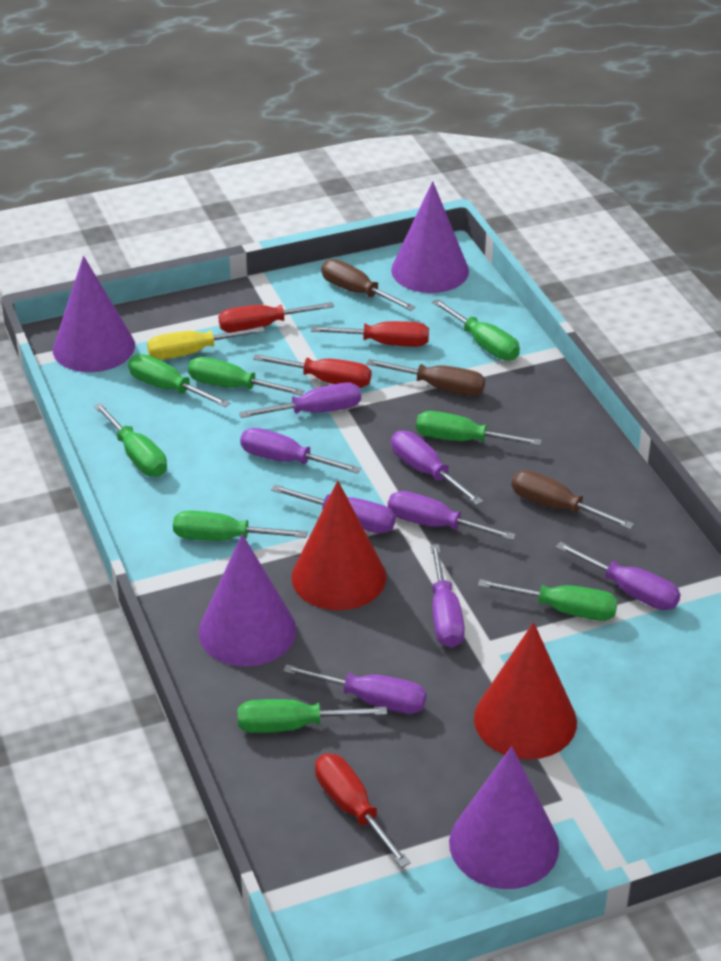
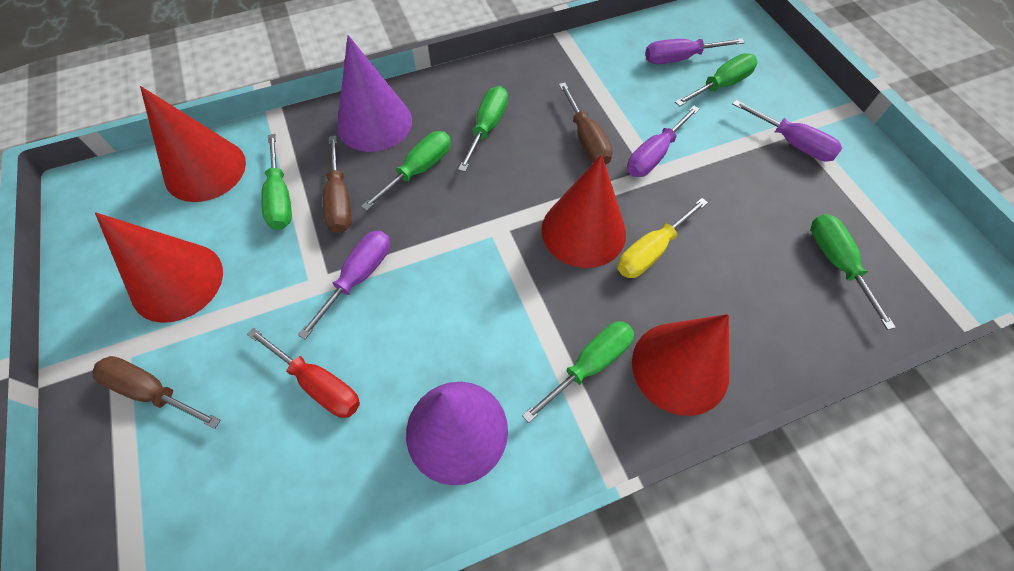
green screwdriver: 8 -> 6
purple cone: 4 -> 2
purple screwdriver: 8 -> 4
red cone: 2 -> 4
red screwdriver: 4 -> 1

